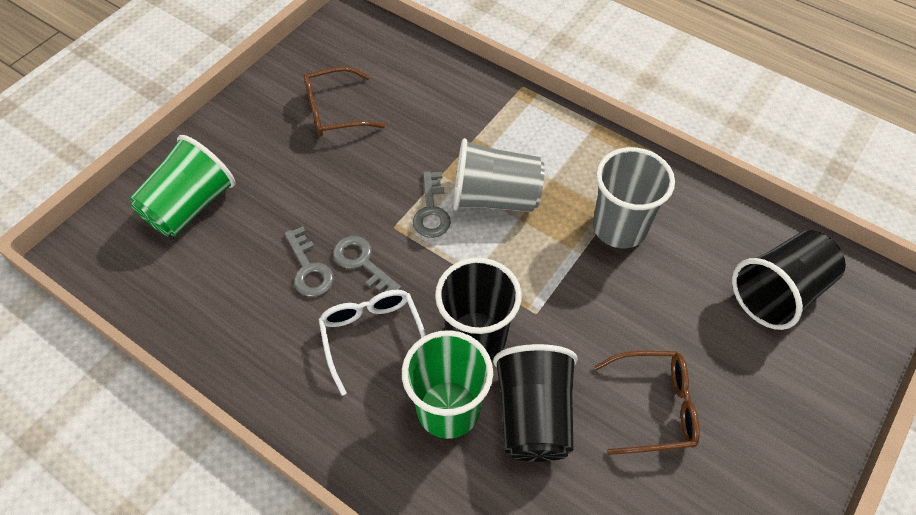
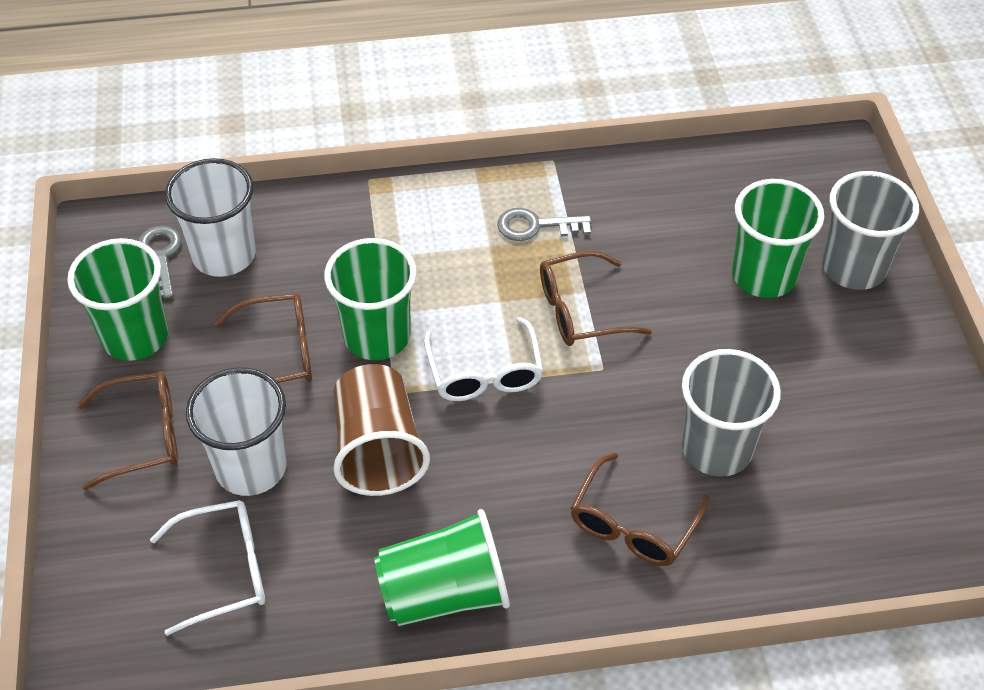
black cup: 3 -> 0
brown cup: 0 -> 1
brown glasses: 2 -> 4
green cup: 2 -> 4
grey key: 3 -> 2
white cup: 0 -> 2
white glasses: 1 -> 2

